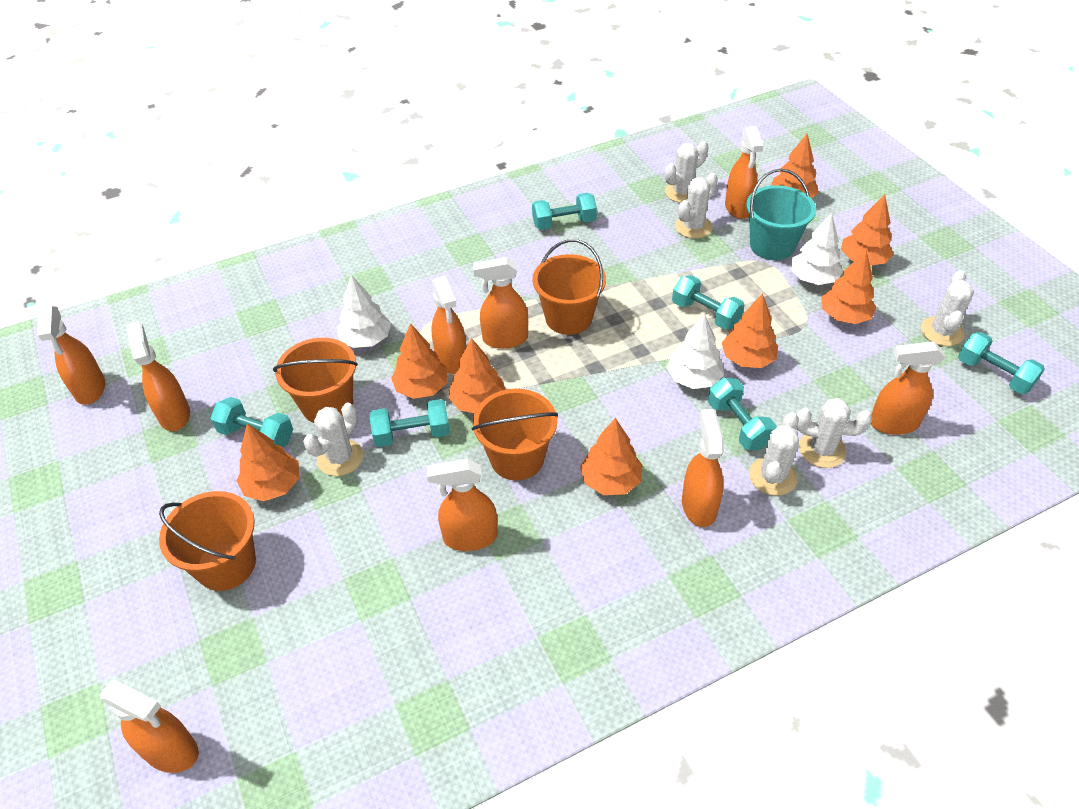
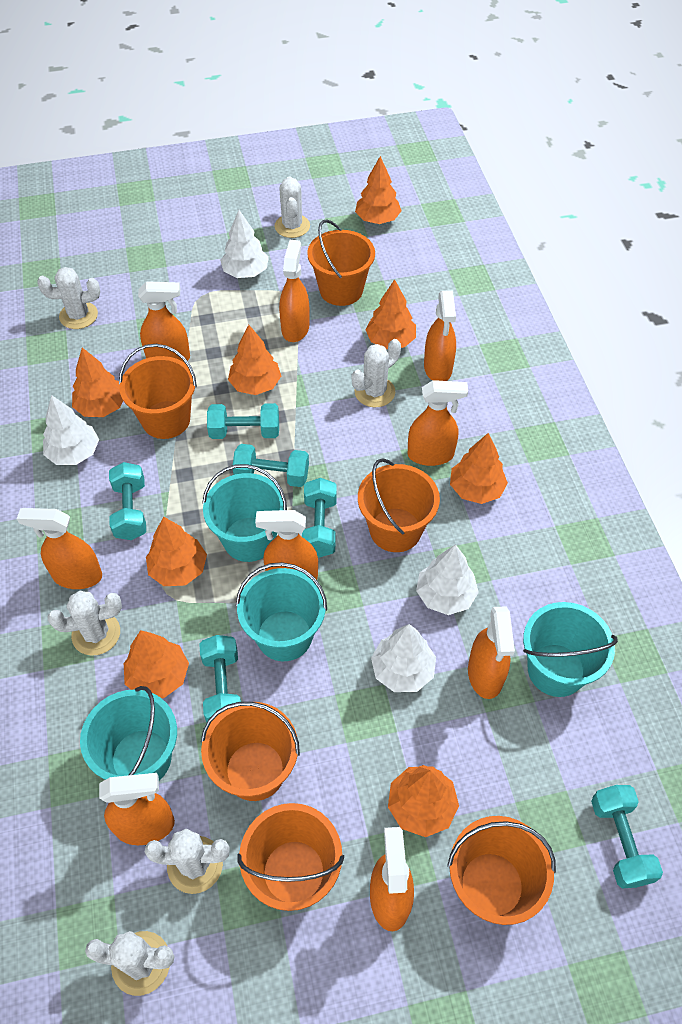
orange bucket: 4 -> 6
turquoise bucket: 1 -> 4
white tree: 3 -> 4

